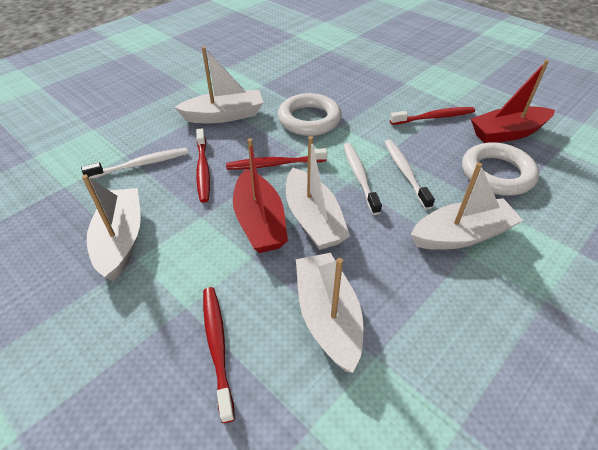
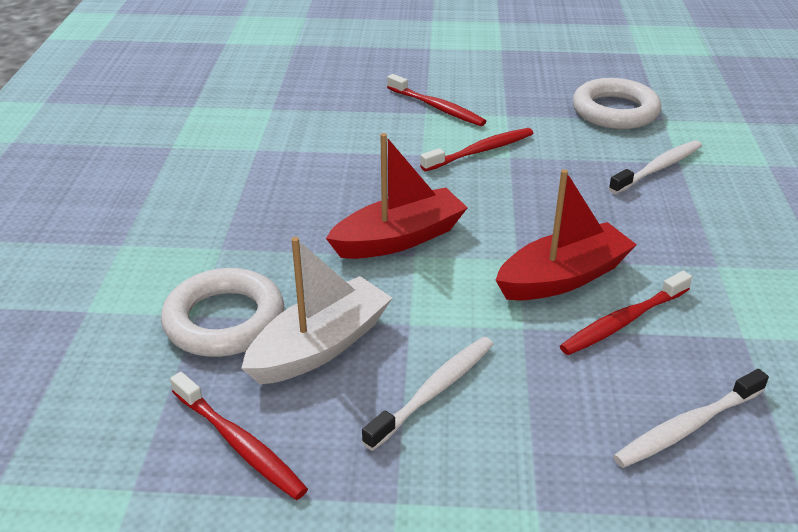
white boat: 5 -> 1

